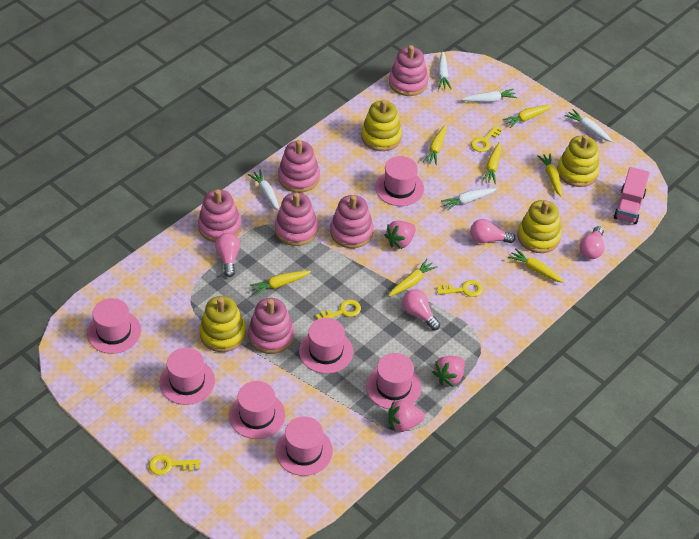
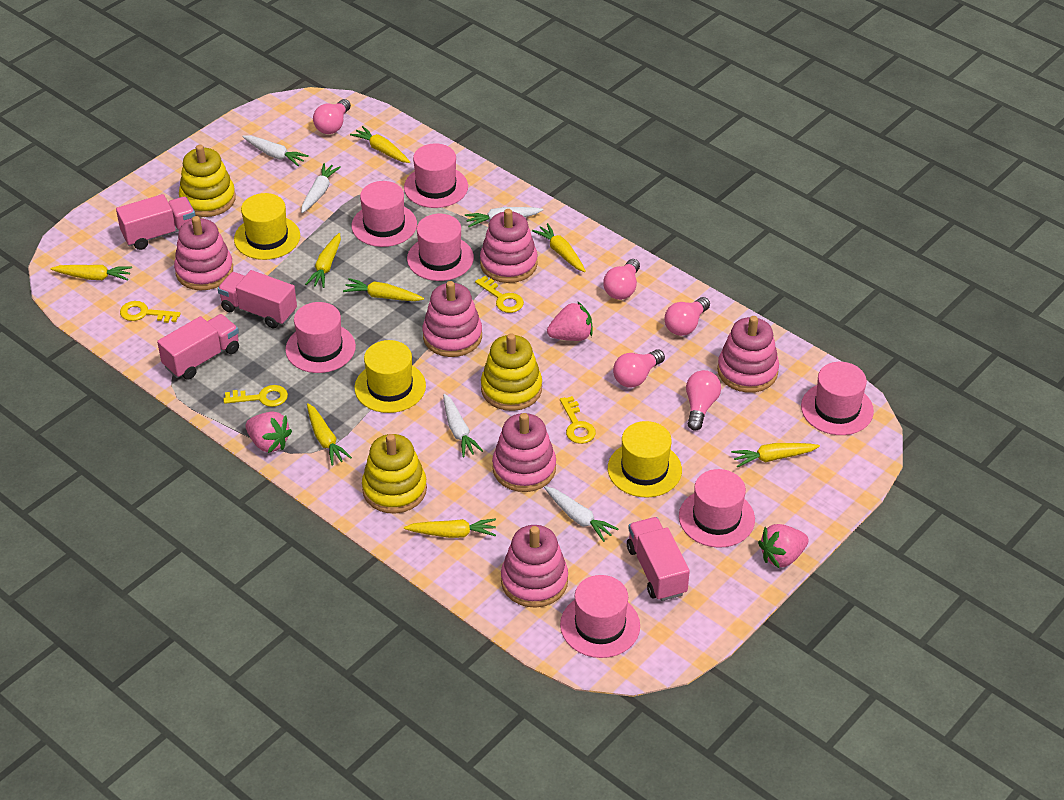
pink light bulb: 4 -> 5
pink truck: 1 -> 4
yellow carrot: 7 -> 8
yellow hat: 0 -> 3
yellow stacking toy: 4 -> 3

